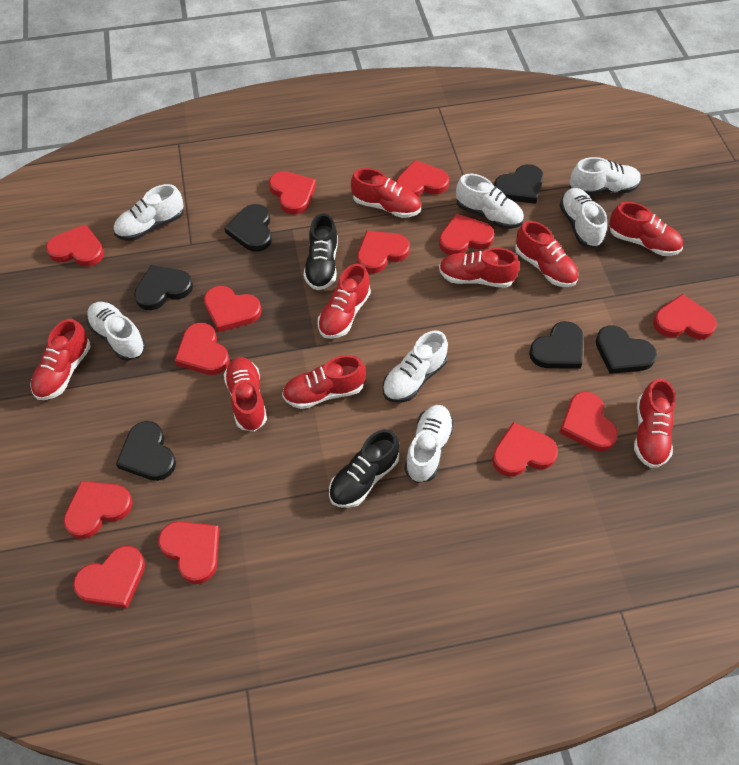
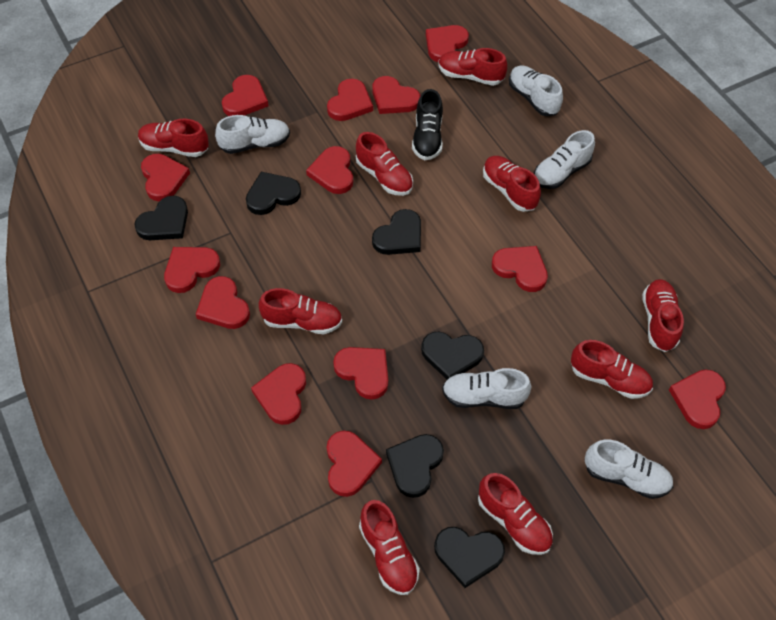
black shoe: 2 -> 1
white shoe: 7 -> 5

